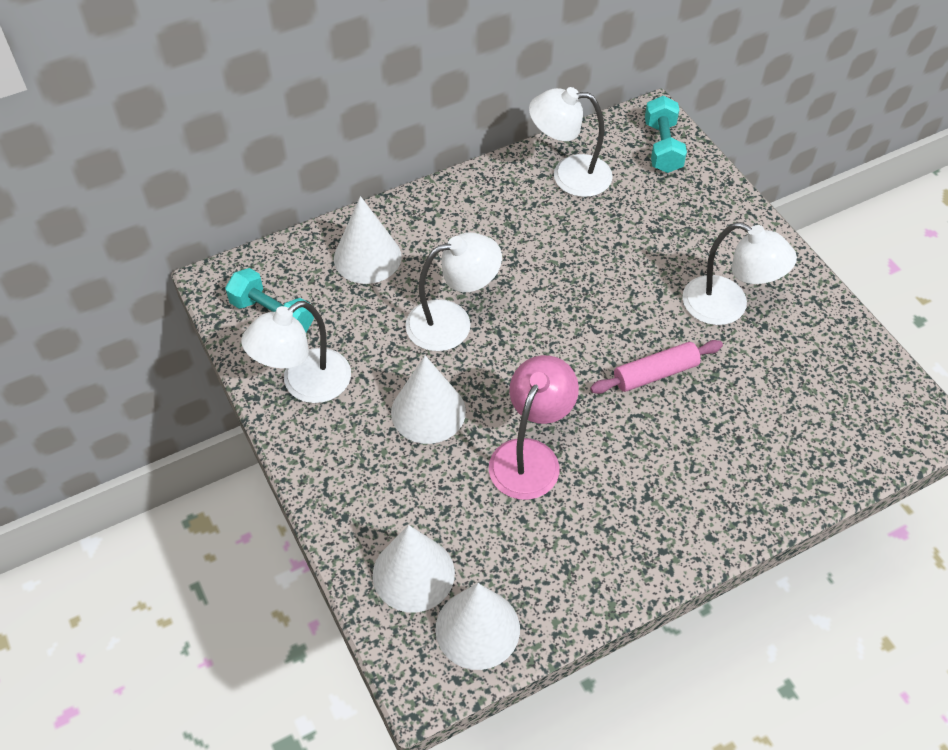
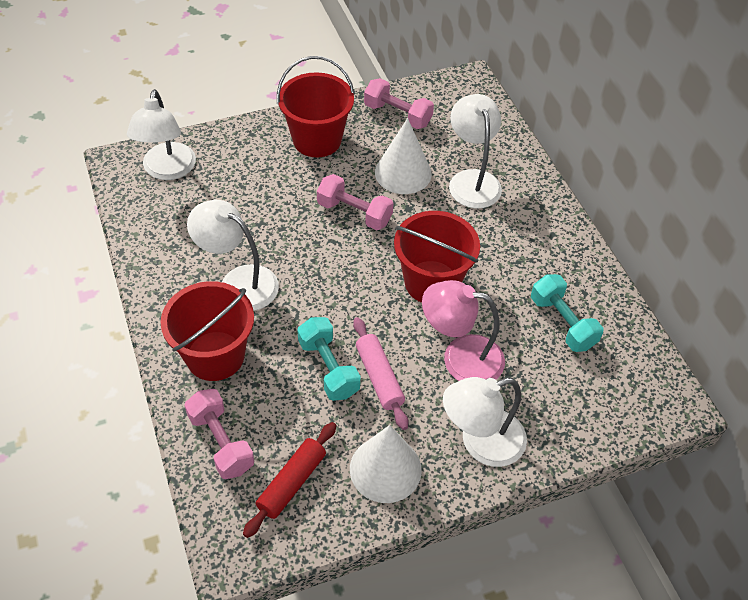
pink dumbbell: 0 -> 3
red bucket: 0 -> 3
red rolling pin: 0 -> 1
white cone: 4 -> 2

